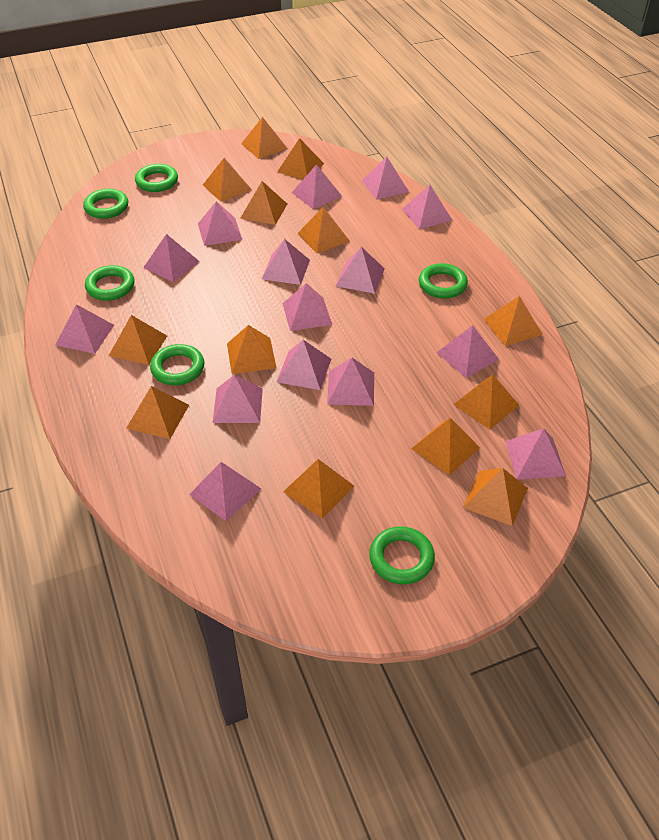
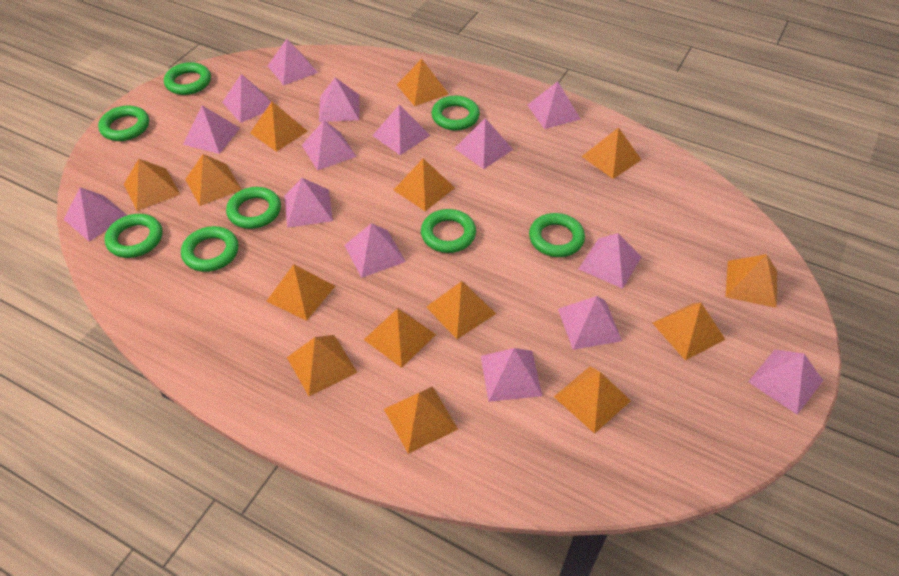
green ring: 6 -> 8
orange pyramid: 13 -> 14

